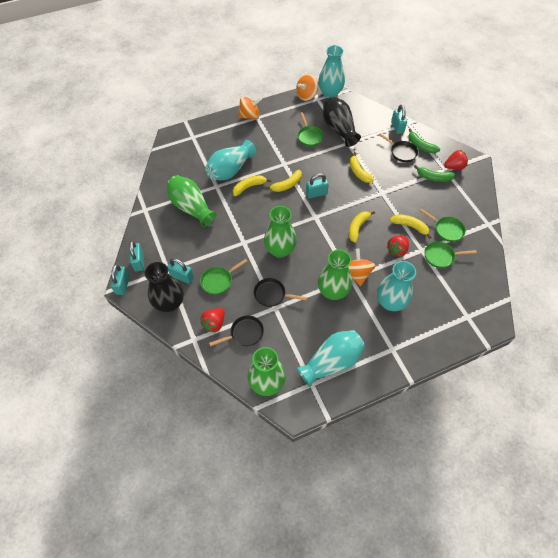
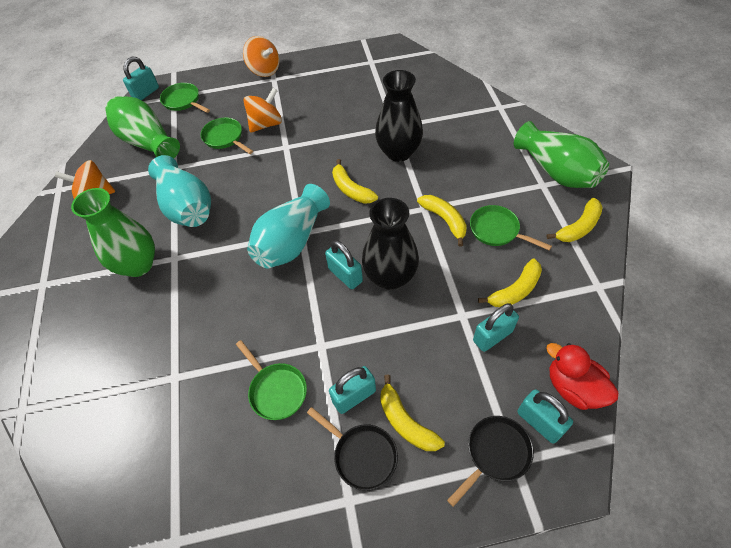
black pan: 3 -> 2
green banana: 2 -> 0
green vase: 4 -> 3
red duck: 0 -> 1
red strawberry: 3 -> 0
turquoise vase: 4 -> 2

